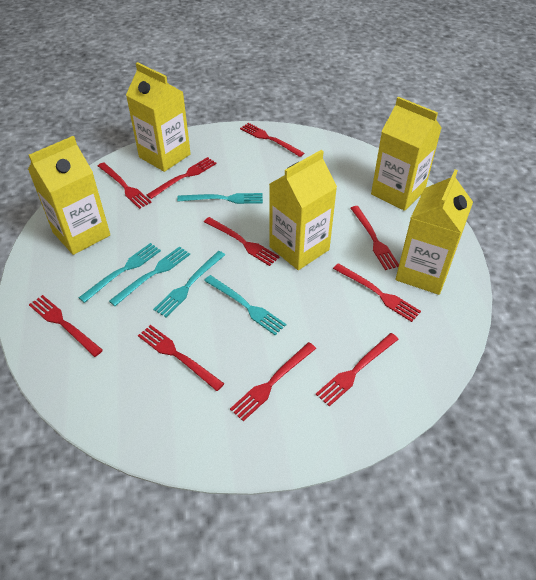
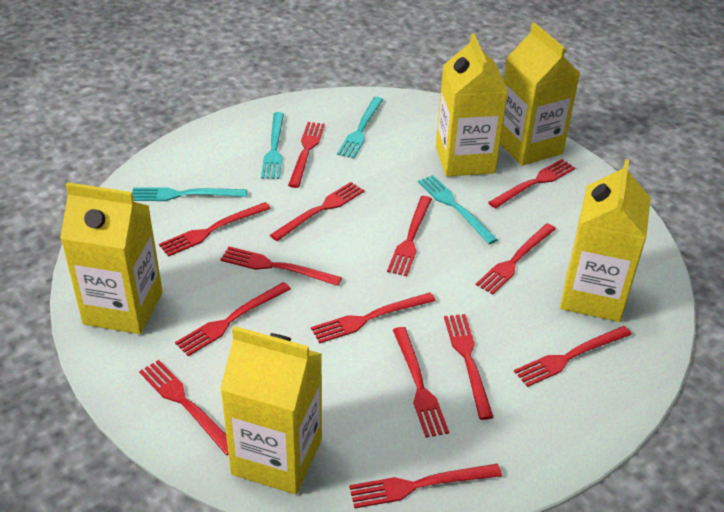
red fork: 10 -> 14
turquoise fork: 5 -> 4

